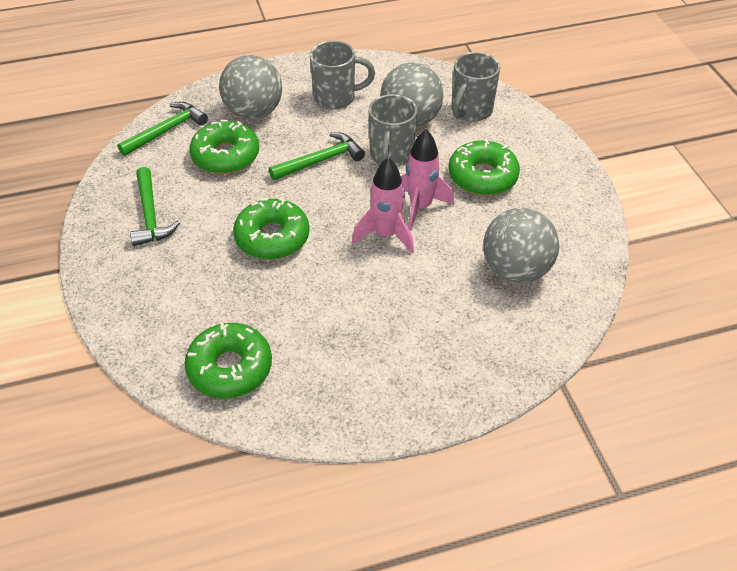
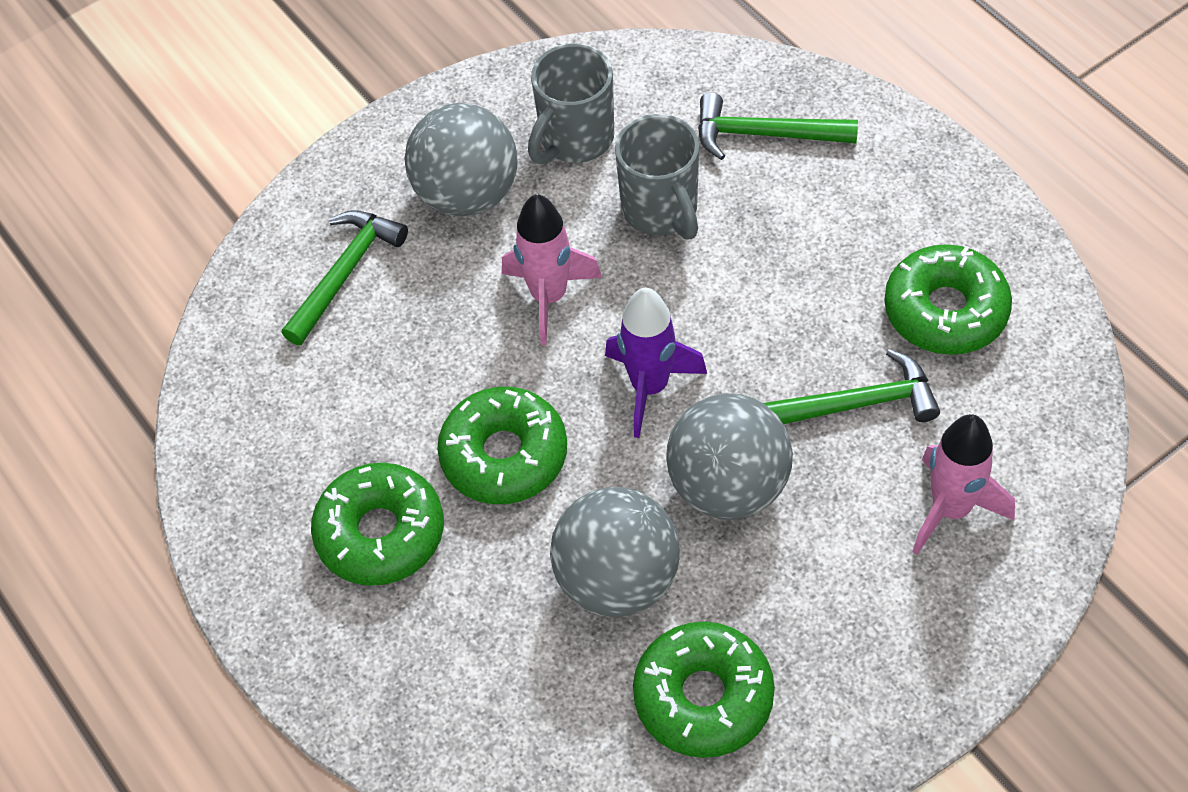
grey mug: 3 -> 2
purple rocket: 0 -> 1

